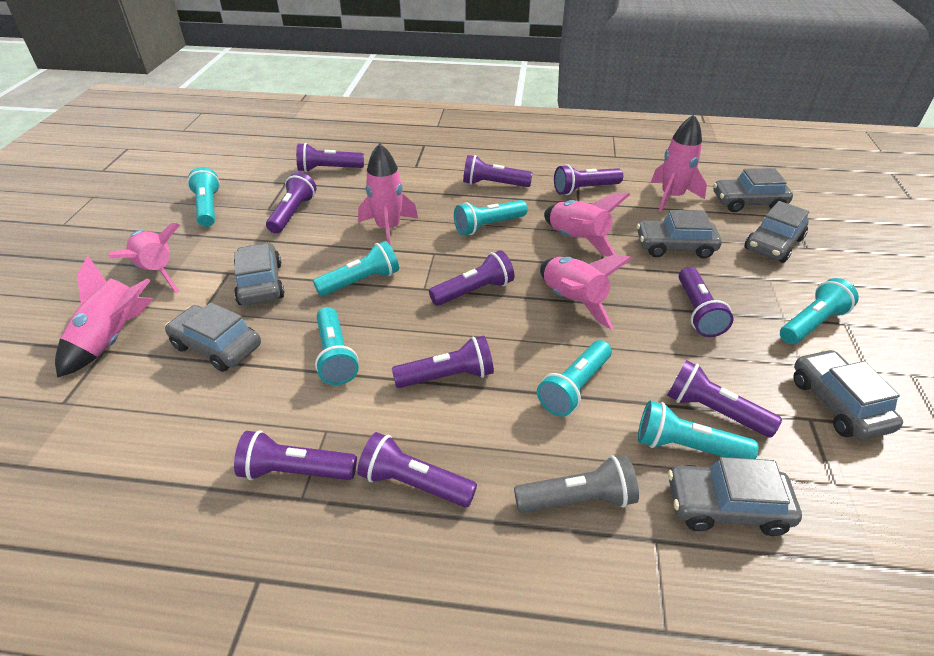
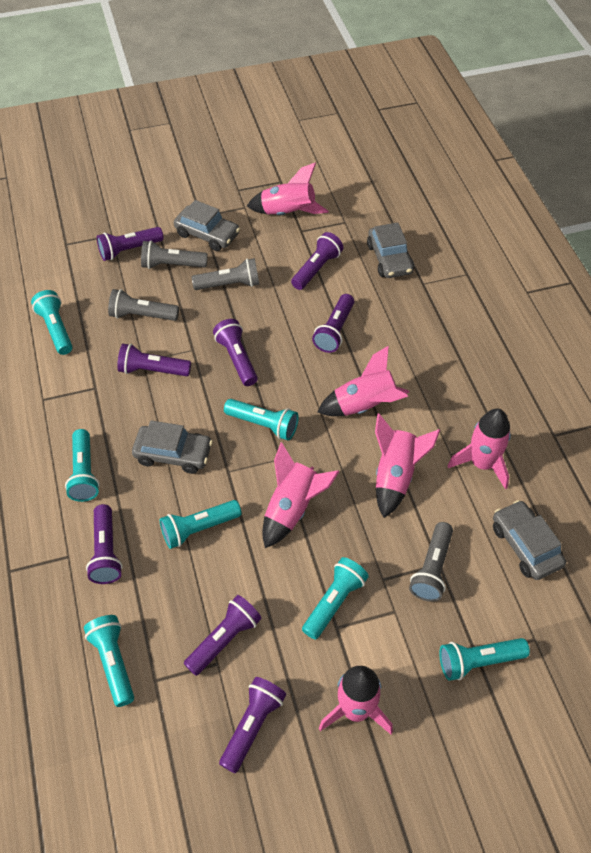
grey car: 7 -> 4
grey flashlight: 1 -> 4
purple flashlight: 10 -> 8

